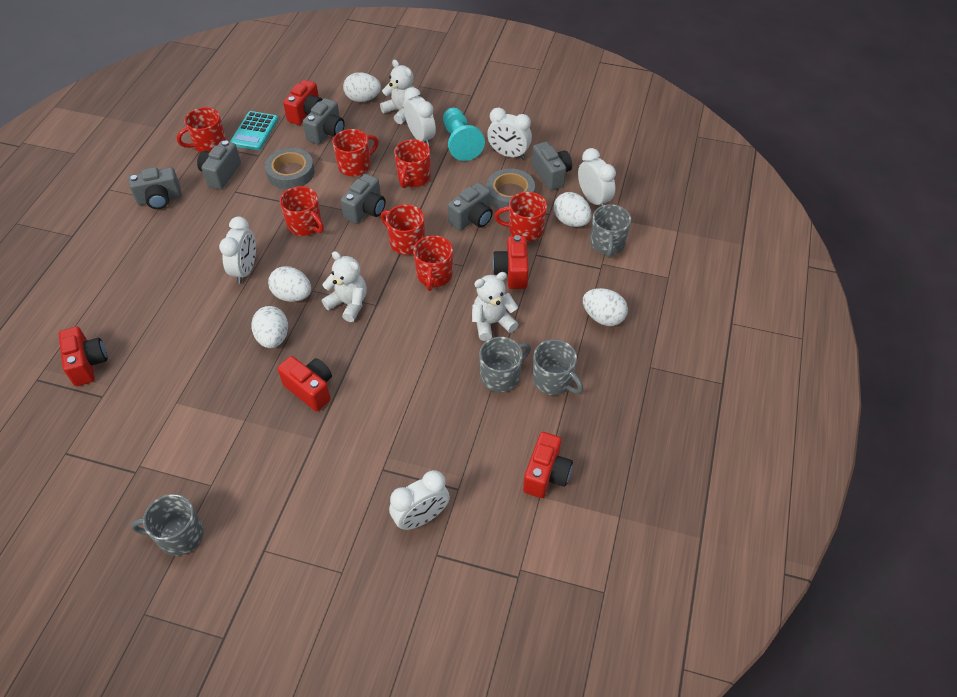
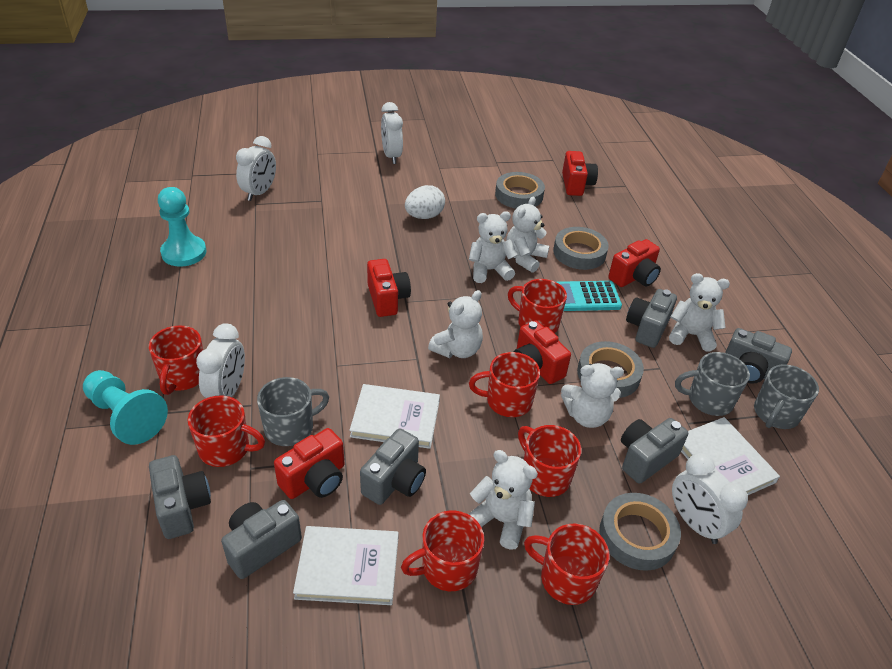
grey mug: 4 -> 3
grey tape: 2 -> 4
turquoise pawn: 1 -> 2
white book: 0 -> 3
white clock: 5 -> 4
white egg: 5 -> 1
white teddy bear: 3 -> 6

